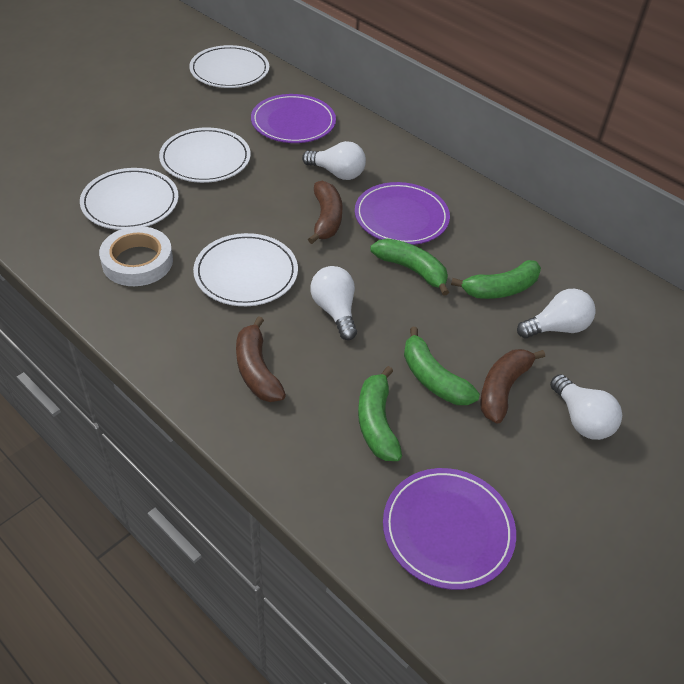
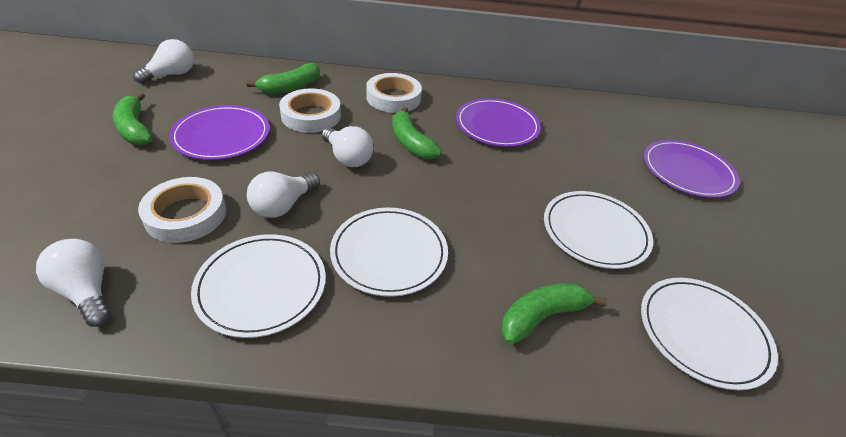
brown banana: 3 -> 0
white tape: 1 -> 3

